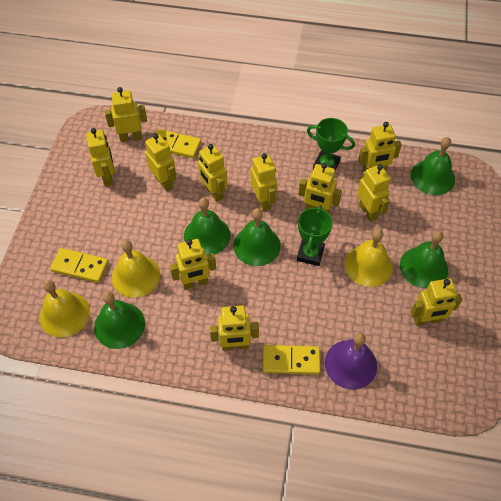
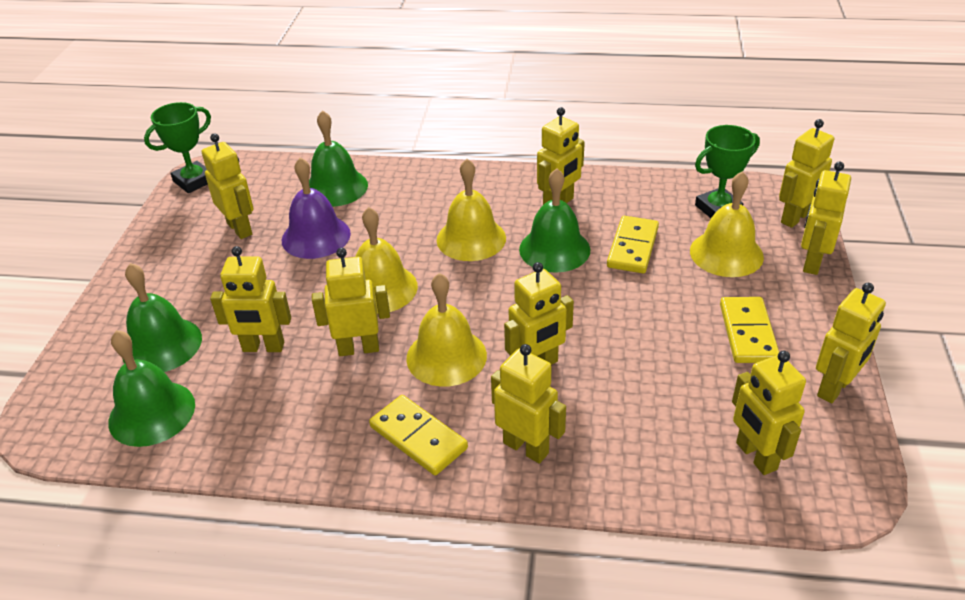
green bell: 5 -> 4
yellow bell: 3 -> 4
yellow robot: 11 -> 10

